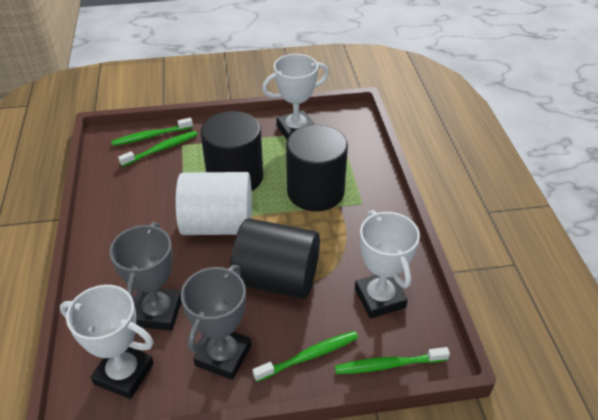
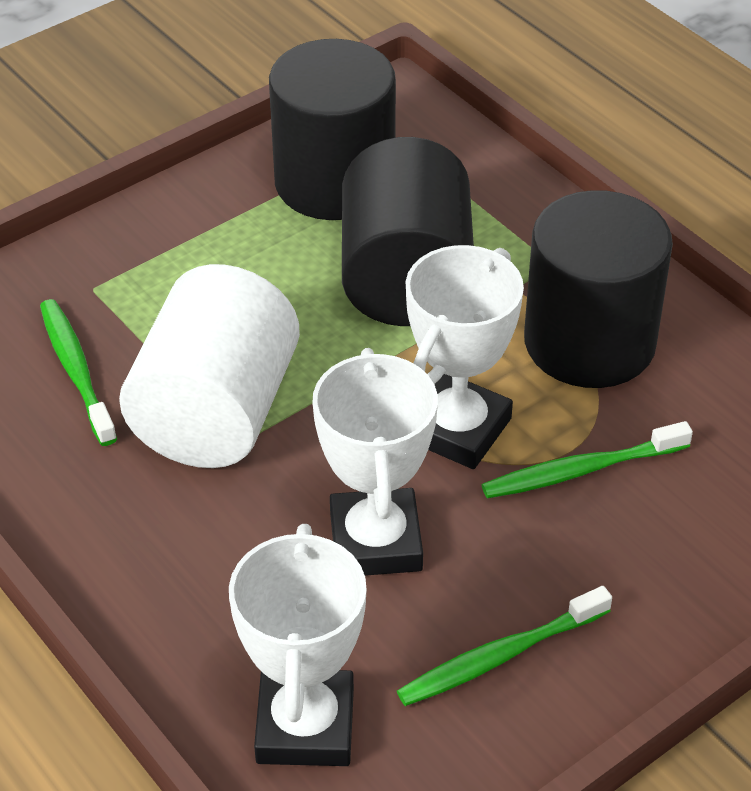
green toothbrush: 4 -> 3
grey trophy: 2 -> 0

